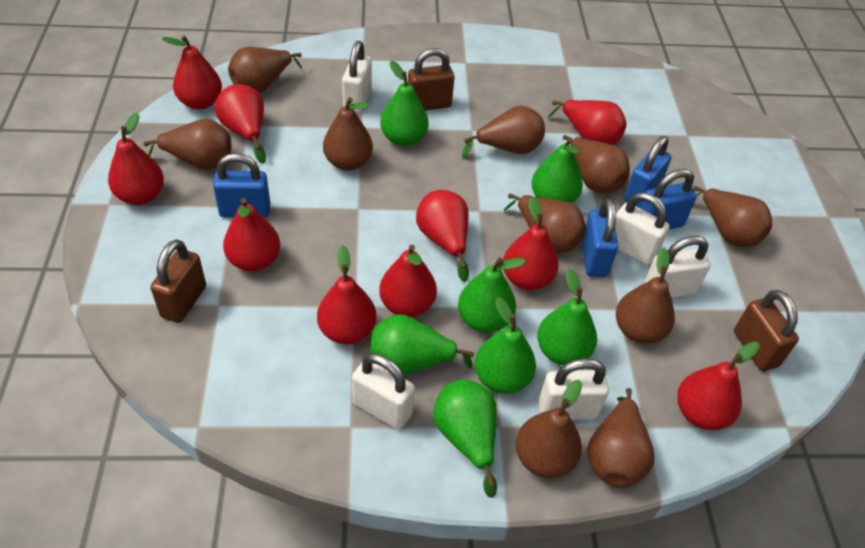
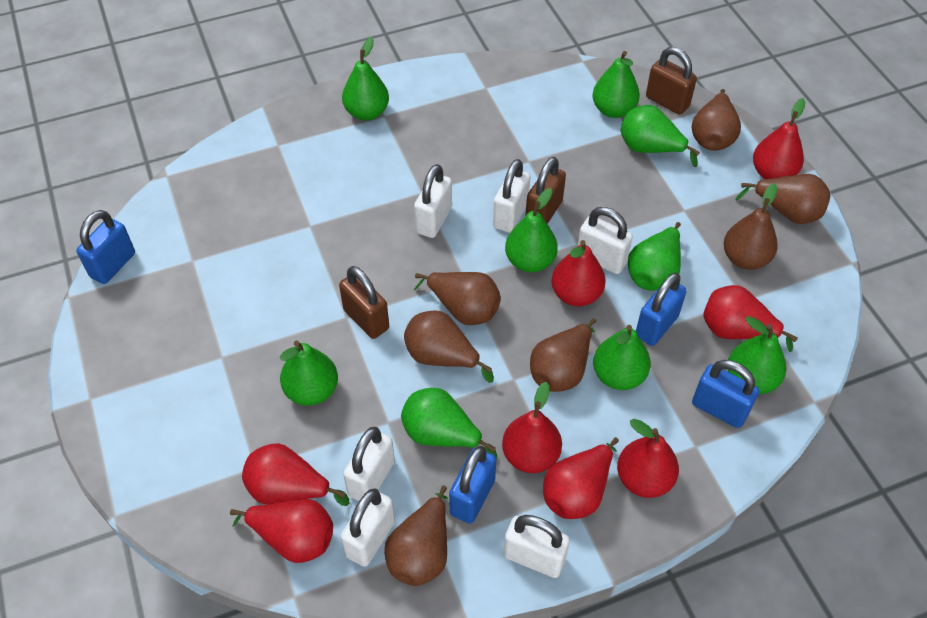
brown pear: 10 -> 7
green pear: 7 -> 9
red pear: 10 -> 8
white padlock: 5 -> 6

